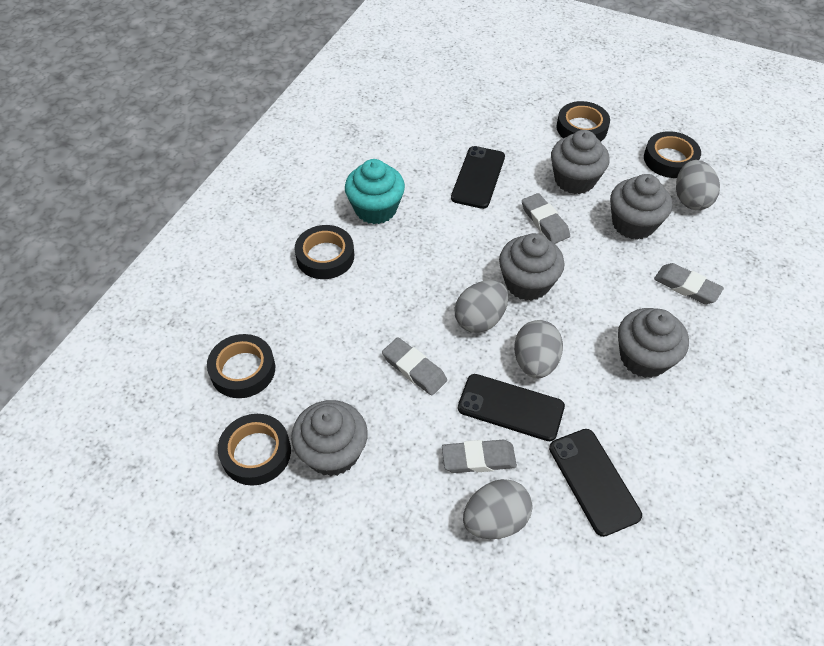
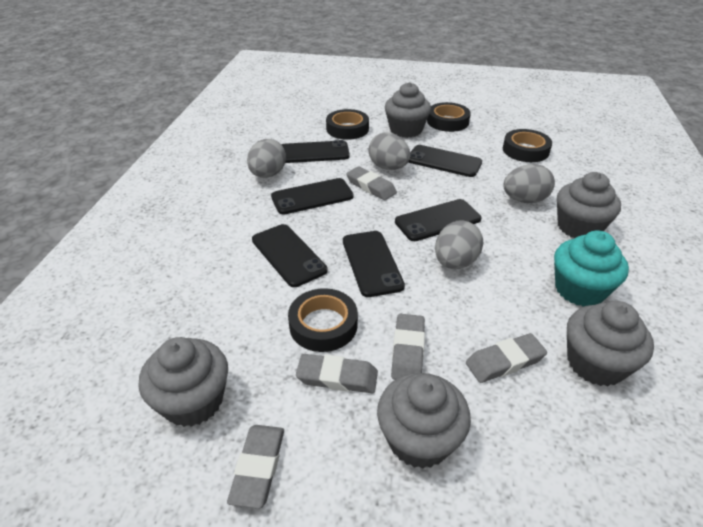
black phone: 3 -> 6
black tape: 5 -> 4
grey eraser: 4 -> 5

